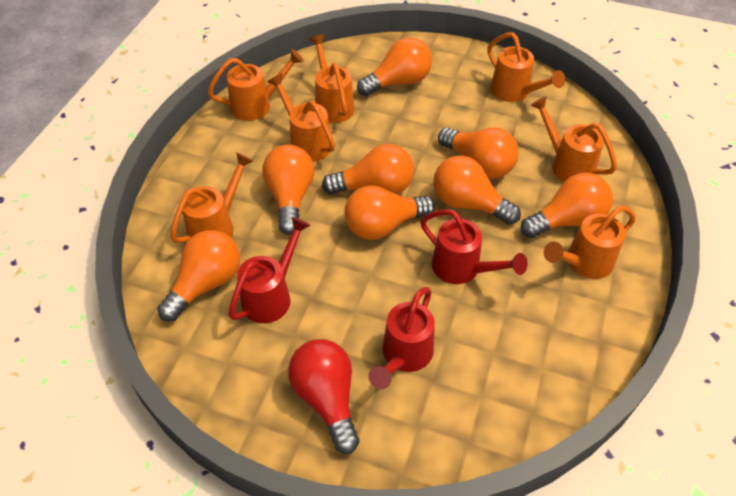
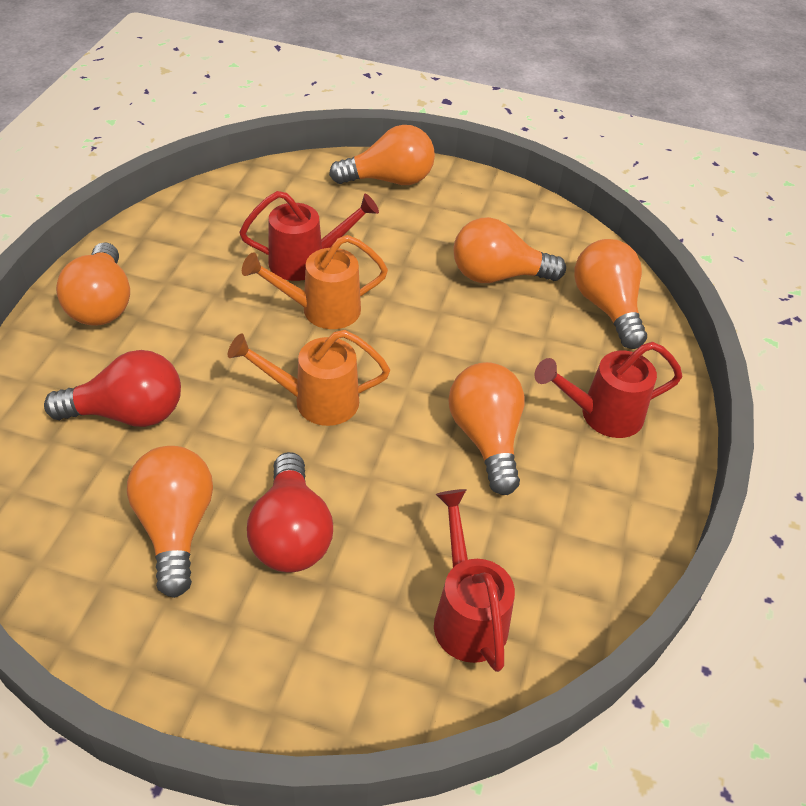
orange light bulb: 8 -> 6
orange watering can: 7 -> 2
red light bulb: 1 -> 2

